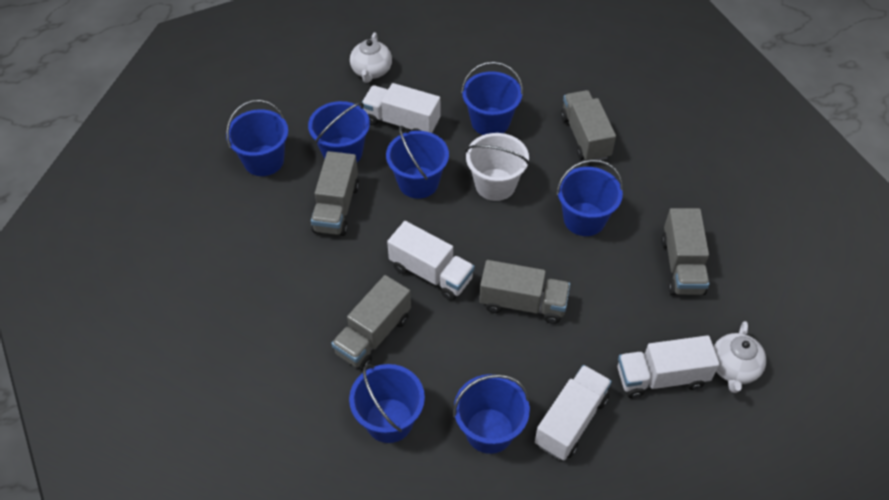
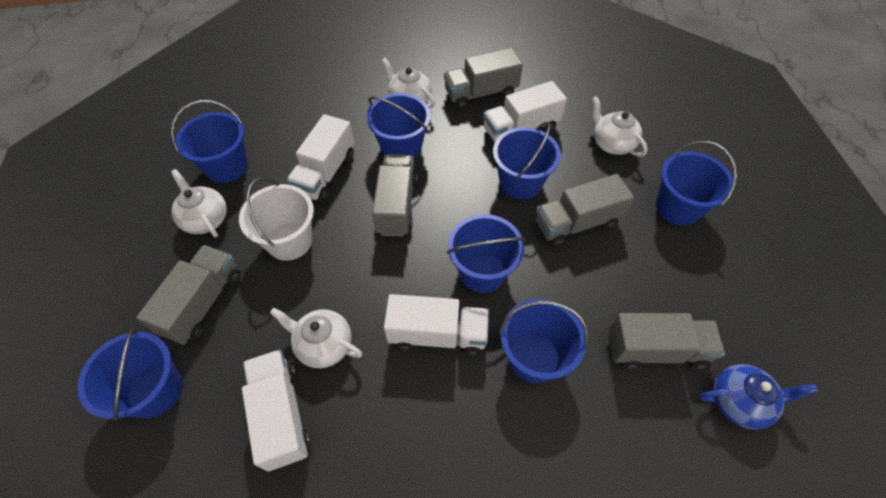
blue teapot: 0 -> 1
white teapot: 2 -> 4

